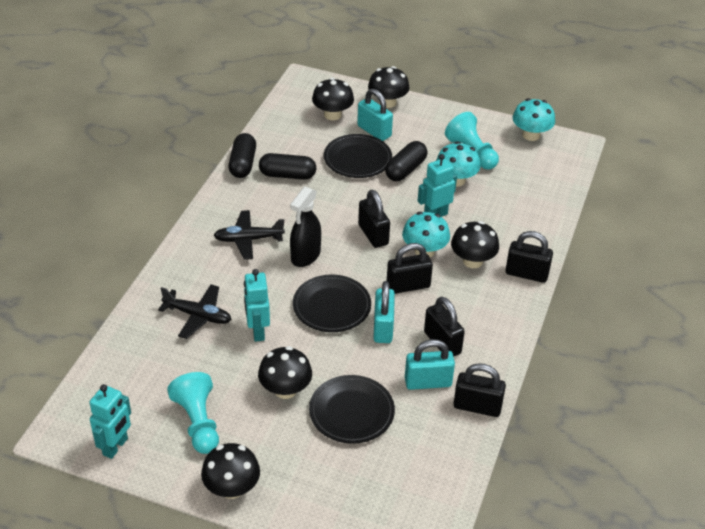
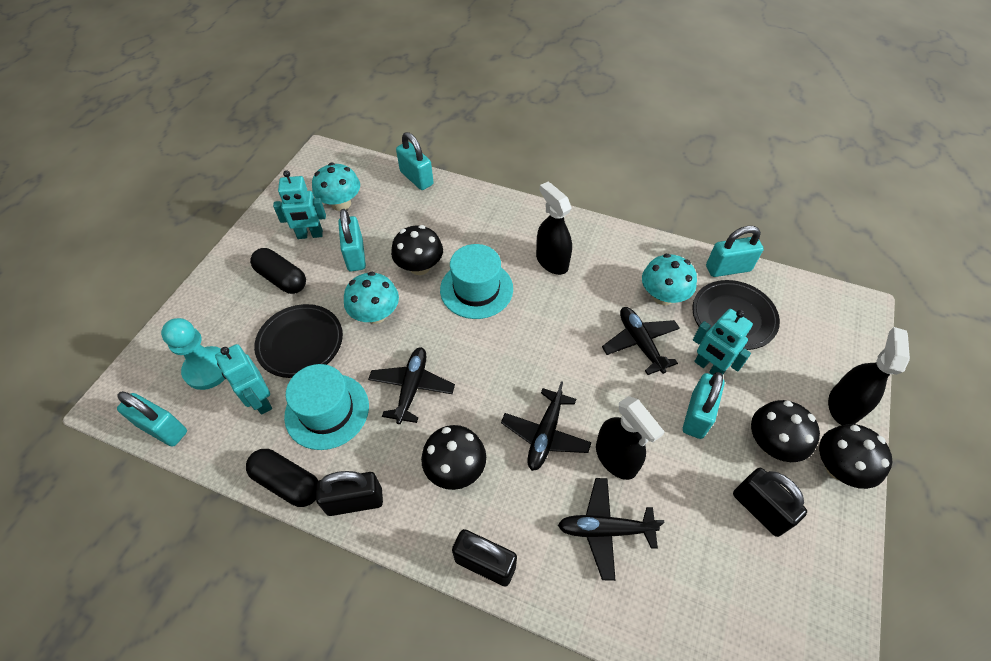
black capsule: 3 -> 2
black mushroom: 5 -> 4
black padlock: 5 -> 3
black plane: 2 -> 4
black plate: 3 -> 2
black spray bottle: 1 -> 3
turquoise hat: 0 -> 2
turquoise padlock: 3 -> 5
turquoise pawn: 2 -> 1

